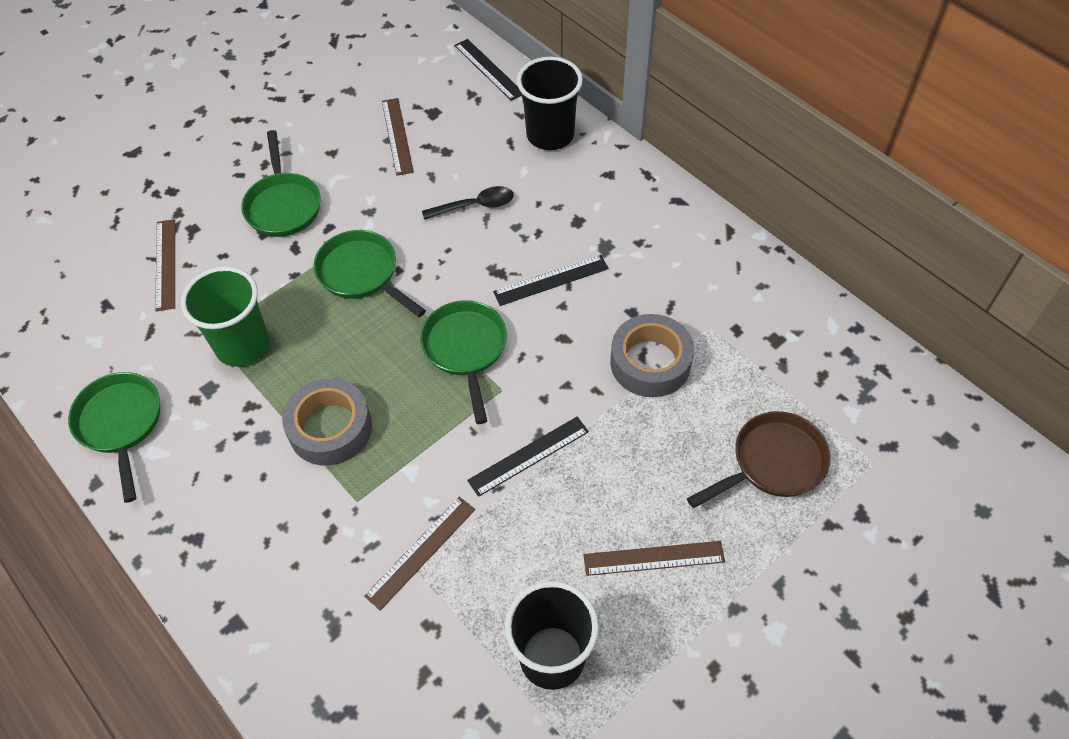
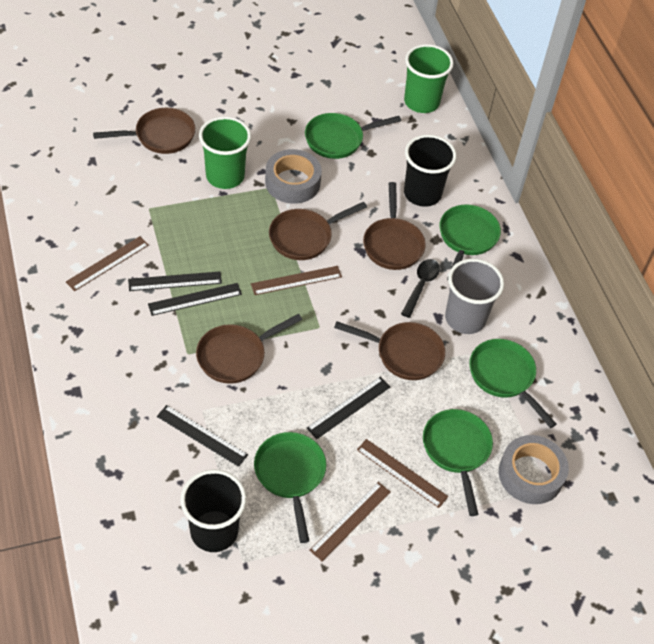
black ruler: 3 -> 4
brown pan: 1 -> 5
green cup: 1 -> 2
green pan: 4 -> 5
grey cup: 0 -> 1

